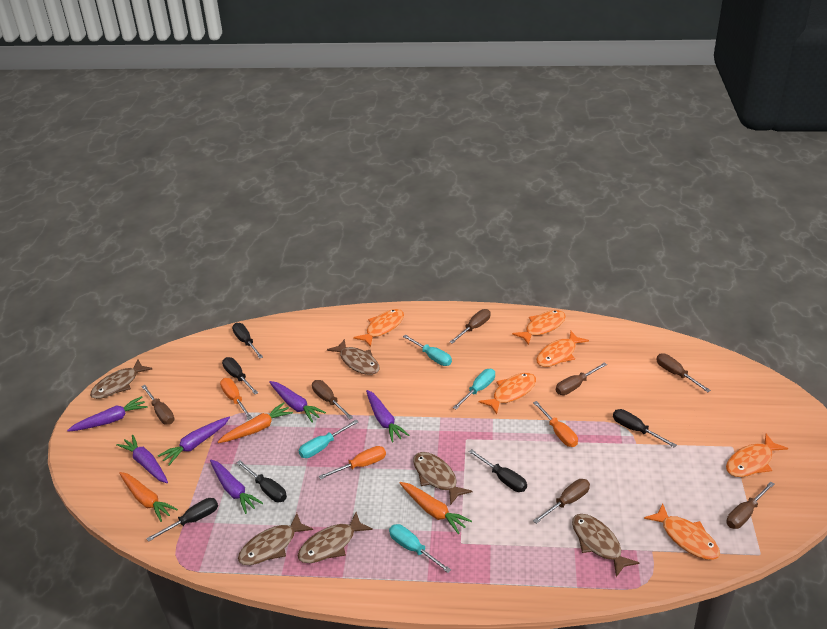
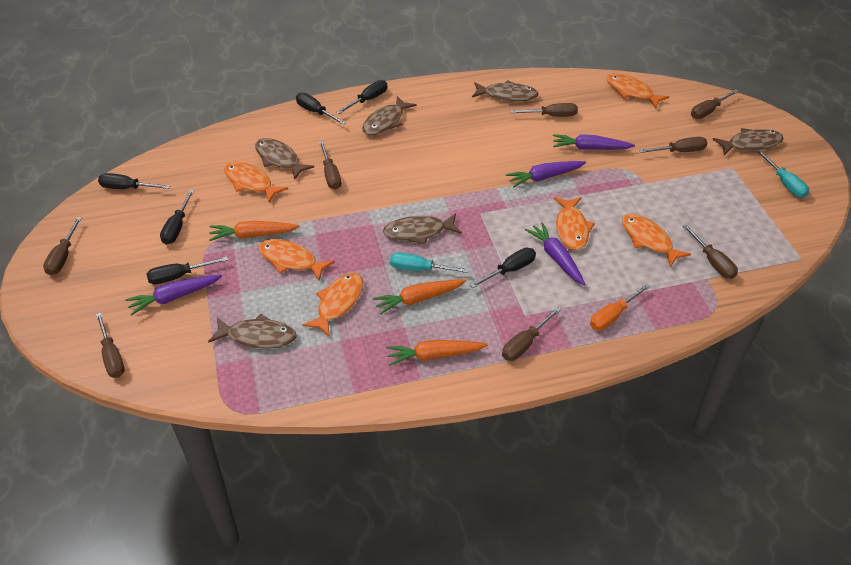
brown screwdriver: 7 -> 8
orange screwdriver: 3 -> 1
purple carrot: 6 -> 4
turquoise screwdriver: 4 -> 2

